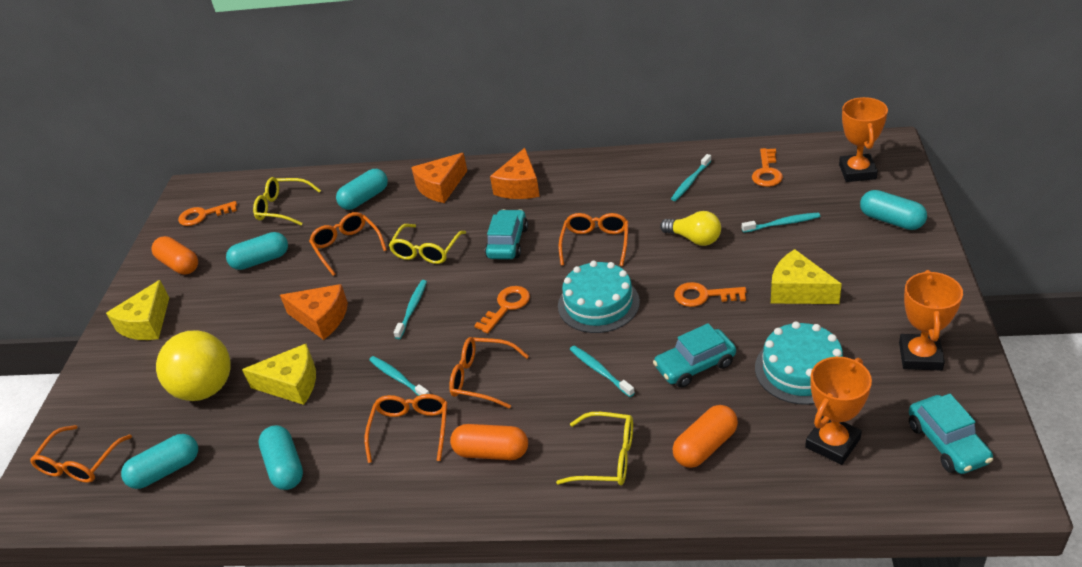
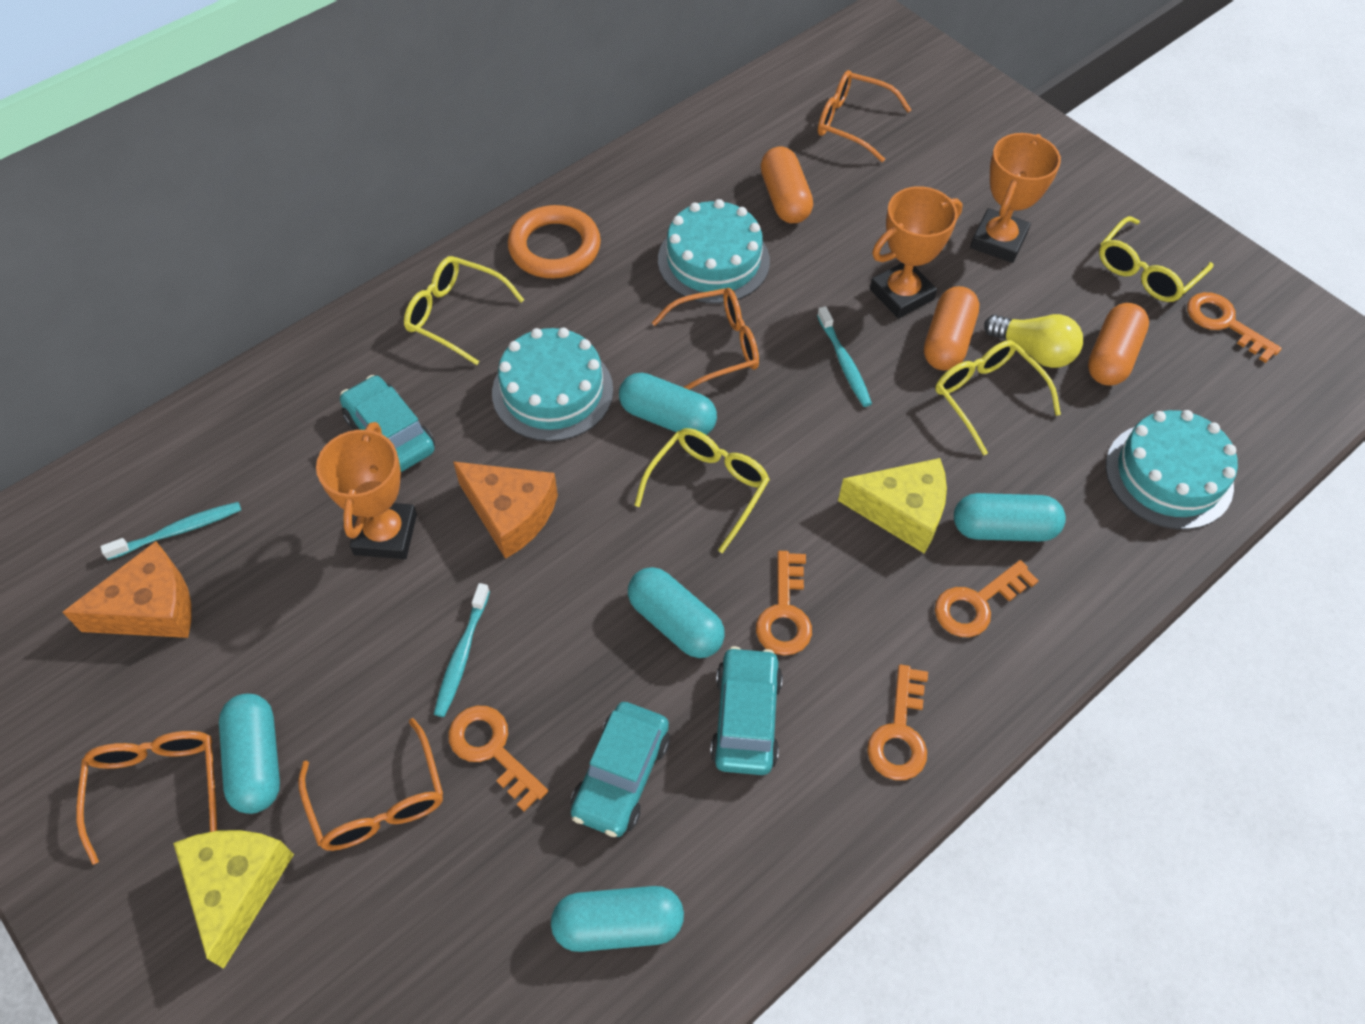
orange cheese: 3 -> 2
orange glasses: 5 -> 4
orange key: 4 -> 5
orange ring: 0 -> 1
turquoise cake: 2 -> 3
turquoise toothbrush: 5 -> 3
yellow ball: 1 -> 0
yellow cheese: 3 -> 2
yellow glasses: 3 -> 4

